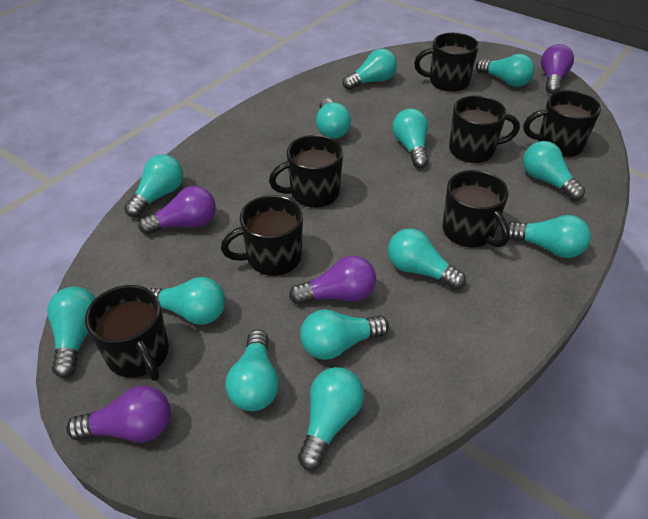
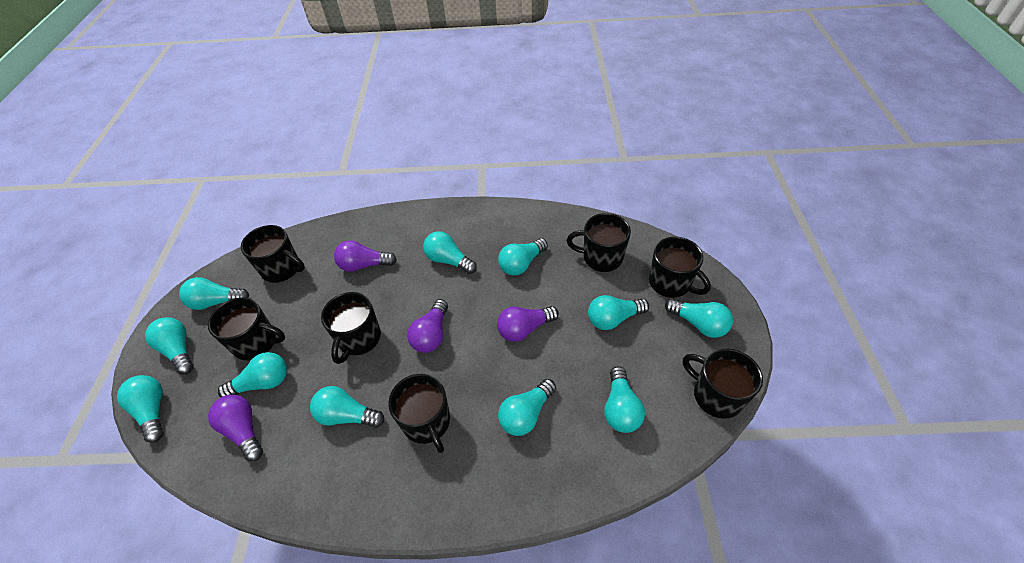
turquoise light bulb: 13 -> 11

